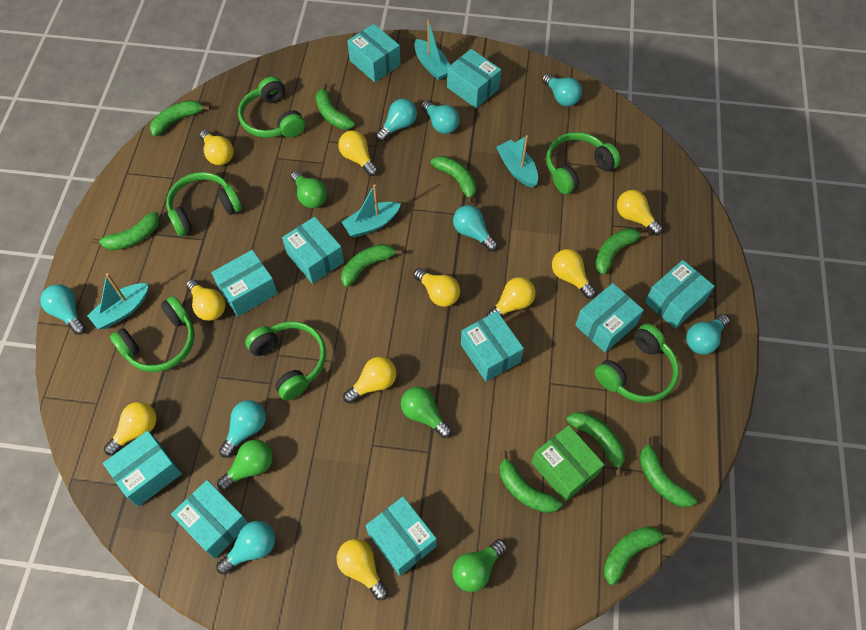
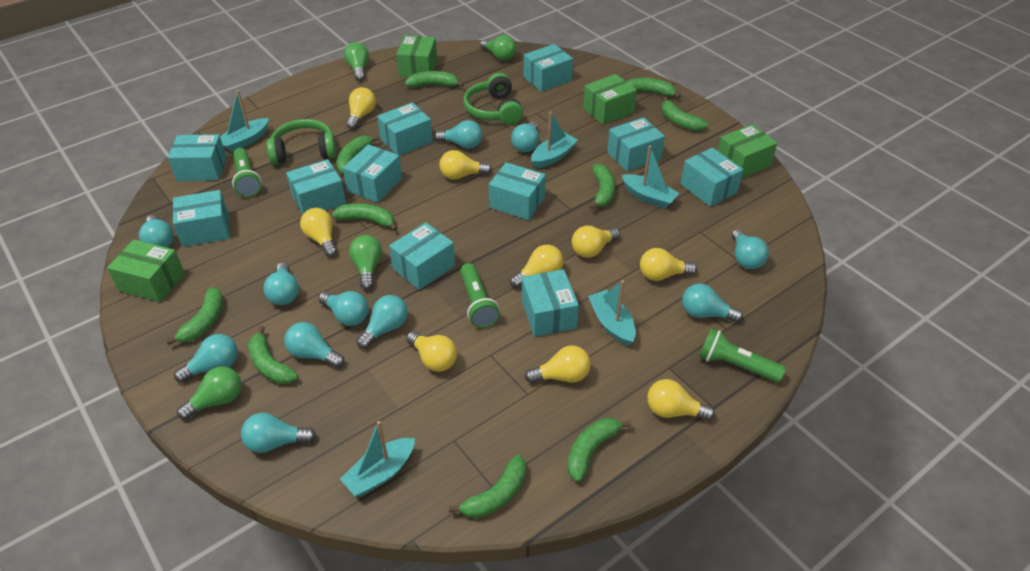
green box: 1 -> 4
green flashlight: 0 -> 3
green headphones: 6 -> 2
turquoise boat: 4 -> 5
turquoise box: 10 -> 11
turquoise light bulb: 8 -> 11
yellow light bulb: 10 -> 9

